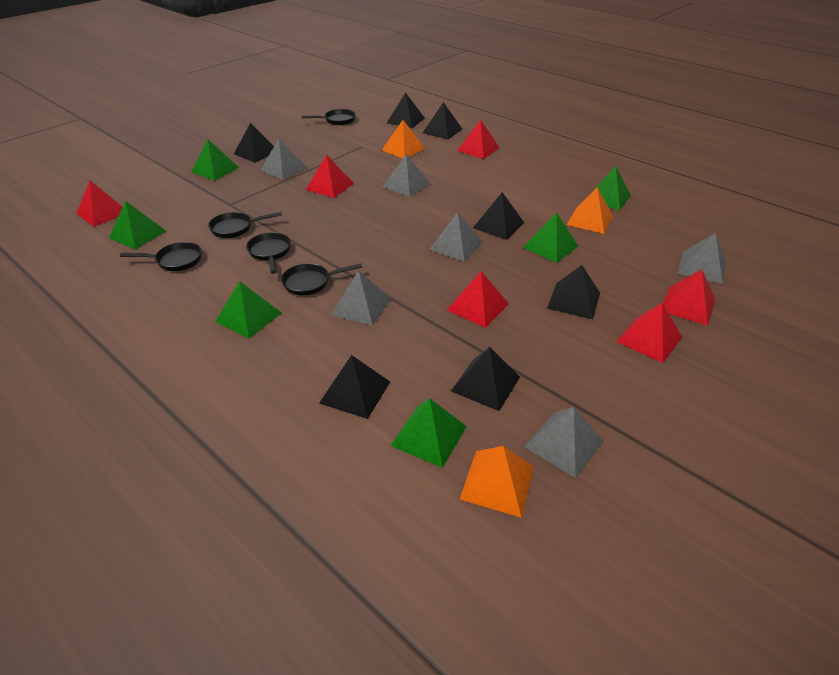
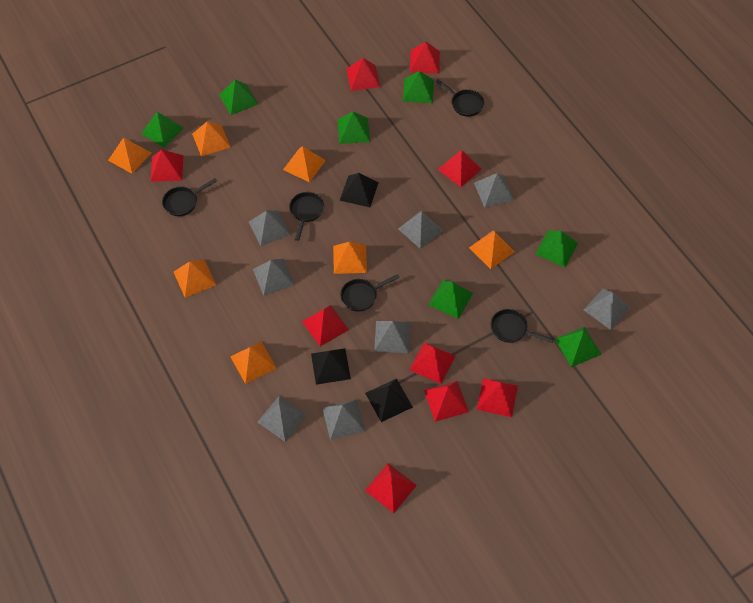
black pyramid: 7 -> 3
green pyramid: 6 -> 7
grey pyramid: 6 -> 8
orange pyramid: 3 -> 7
red pyramid: 6 -> 9

